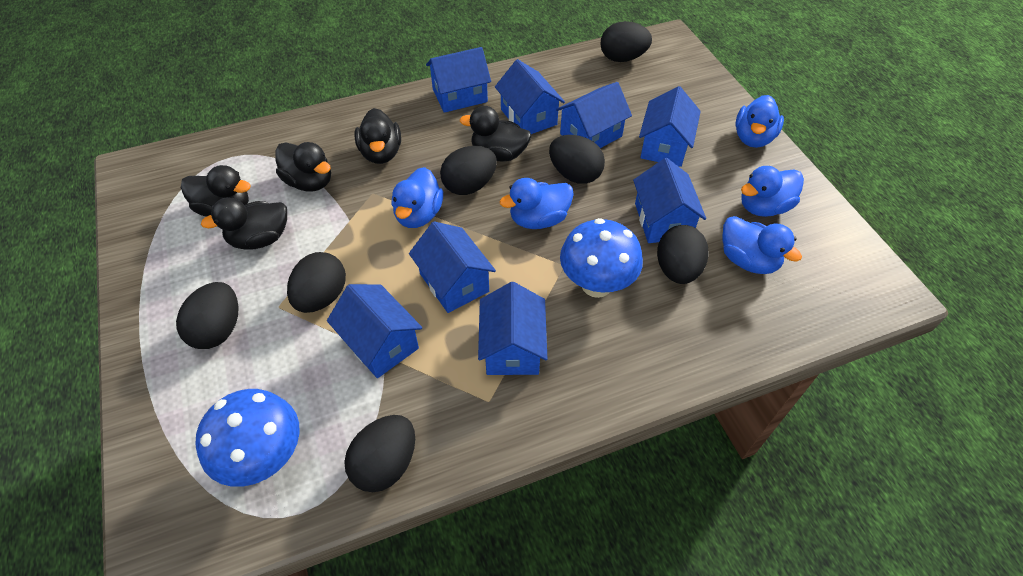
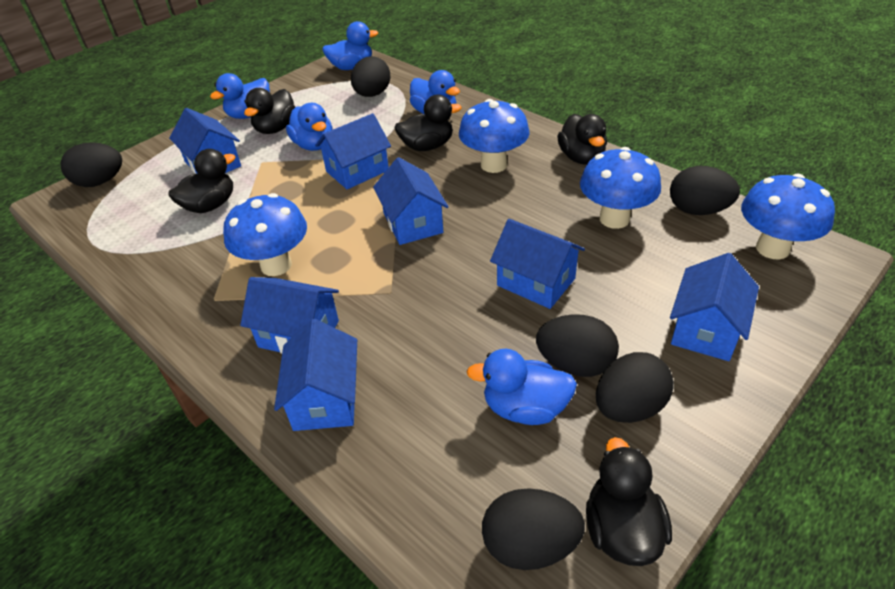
black egg: 7 -> 6
blue house: 8 -> 7
blue mushroom: 2 -> 4

